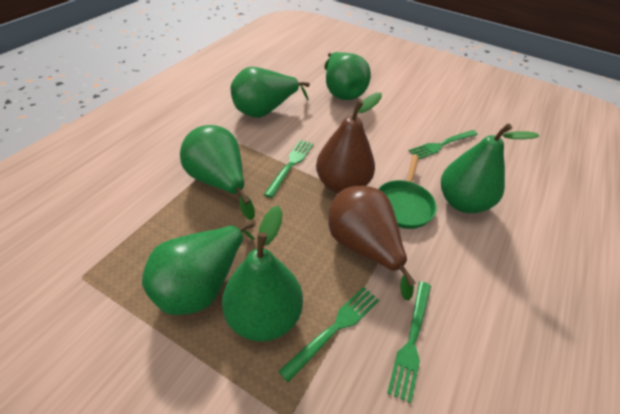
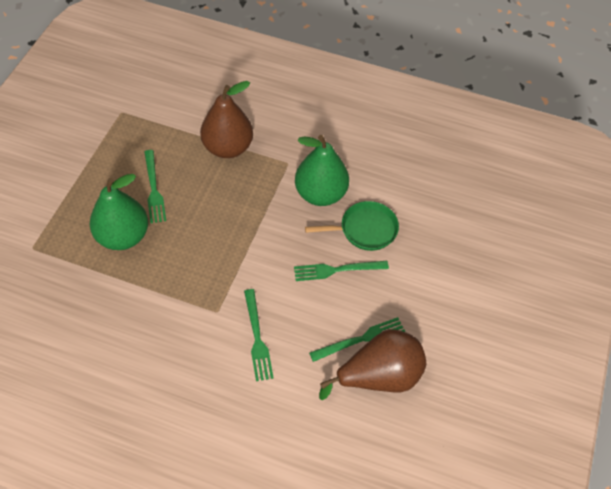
green pear: 6 -> 2

